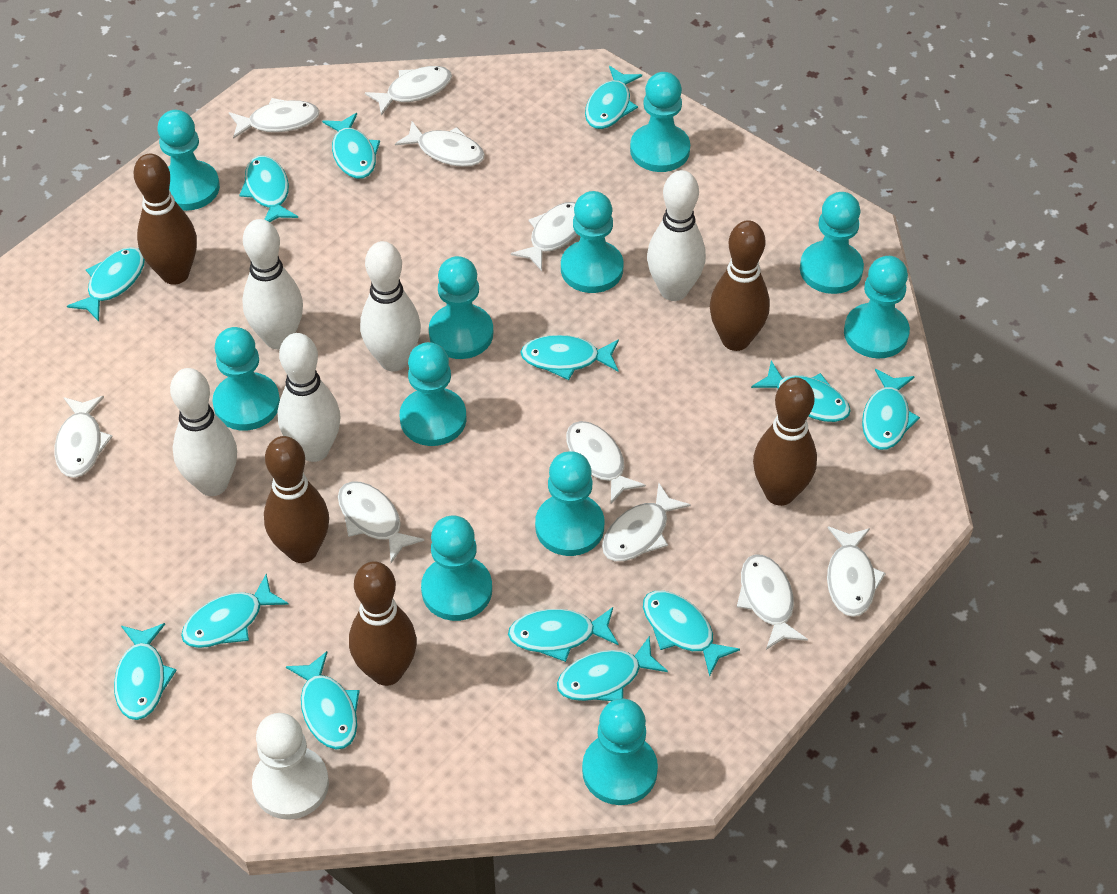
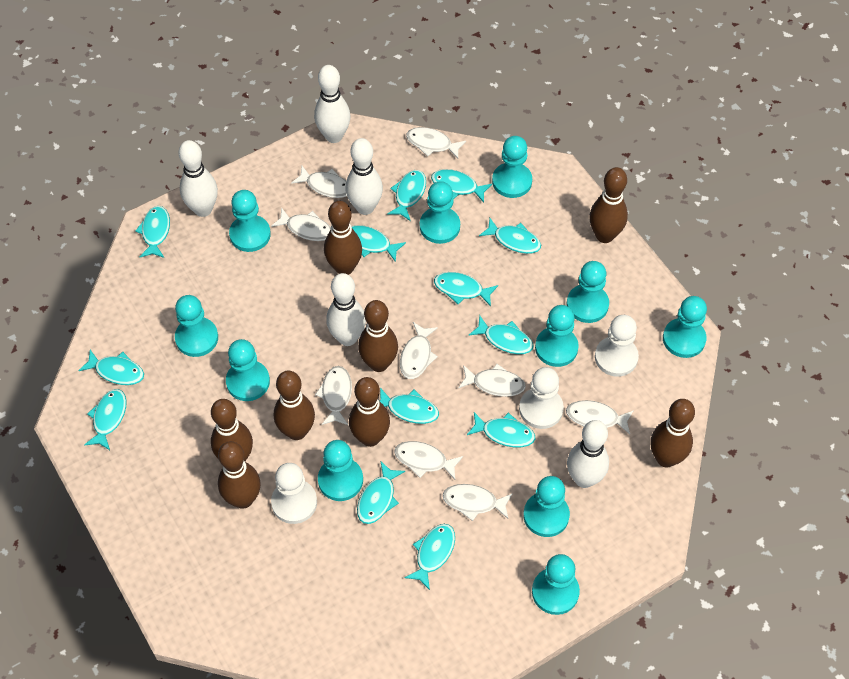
brown bowling pin: 5 -> 8
white fish: 10 -> 9
white pawn: 1 -> 3

